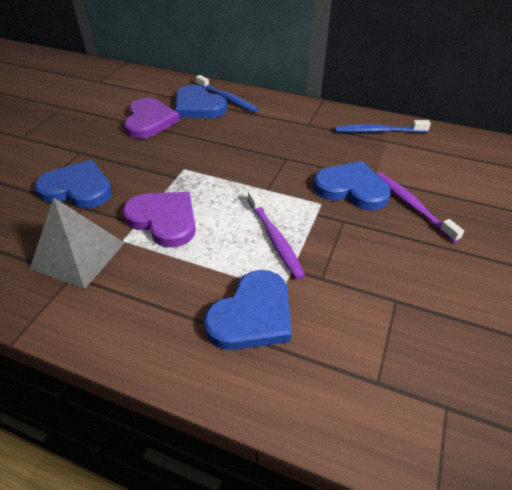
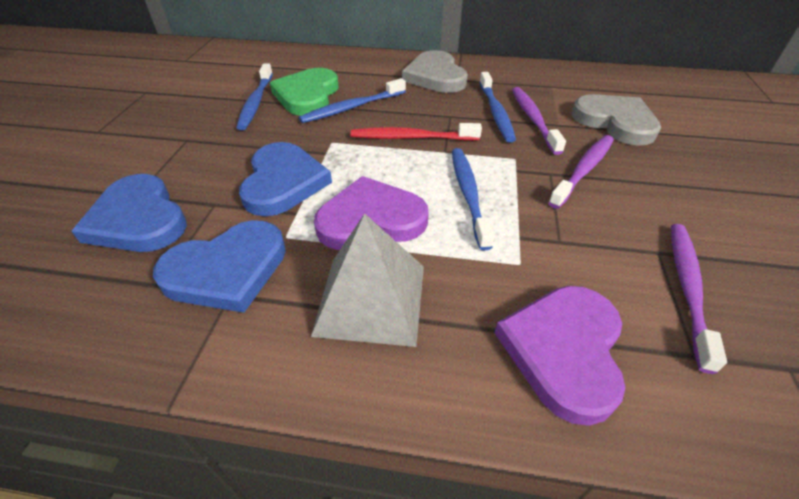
blue heart: 4 -> 3
blue toothbrush: 2 -> 4
green heart: 0 -> 1
grey heart: 0 -> 2
purple toothbrush: 2 -> 3
red toothbrush: 0 -> 1

